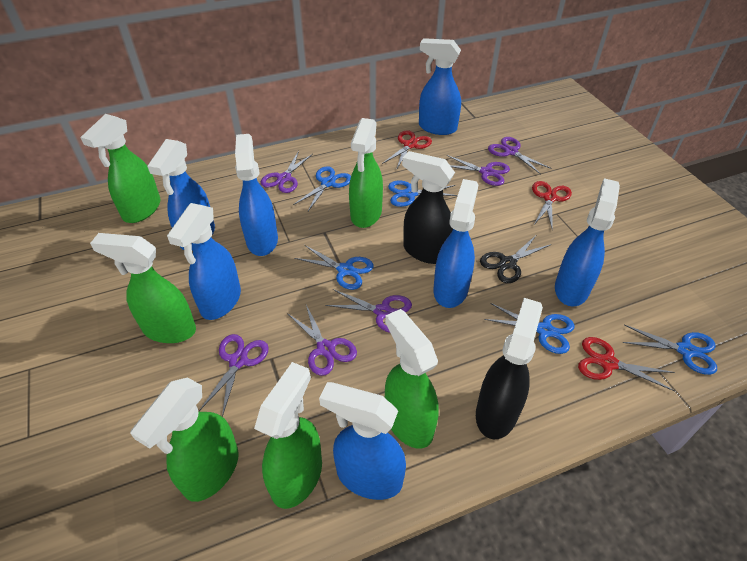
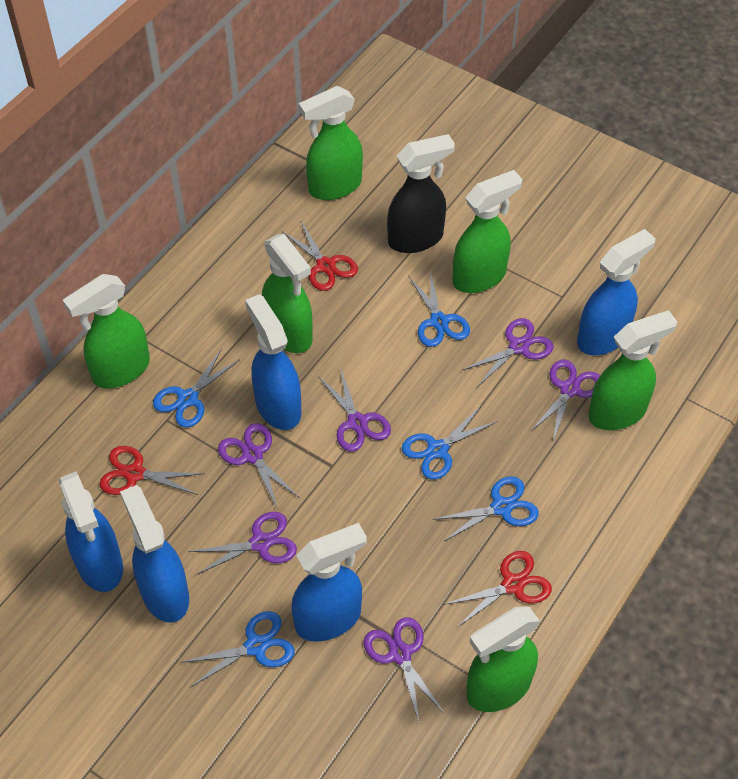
black scissors: 1 -> 0
black spray bottle: 2 -> 1
blue spray bottle: 7 -> 5

